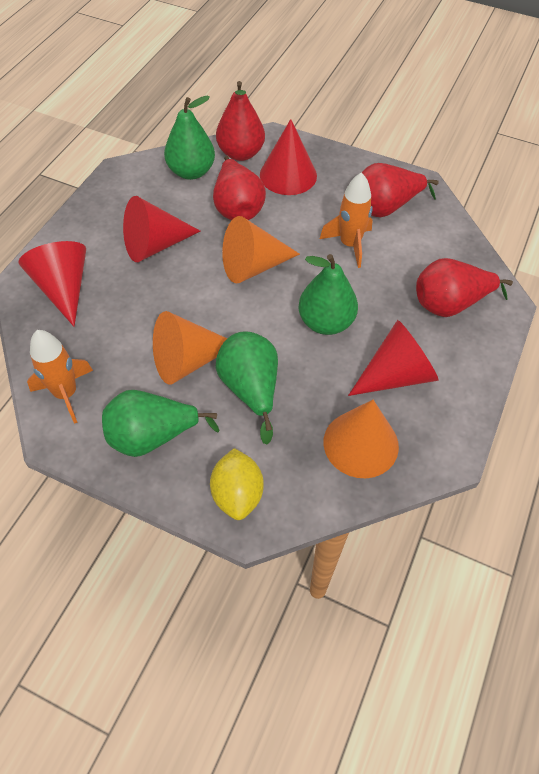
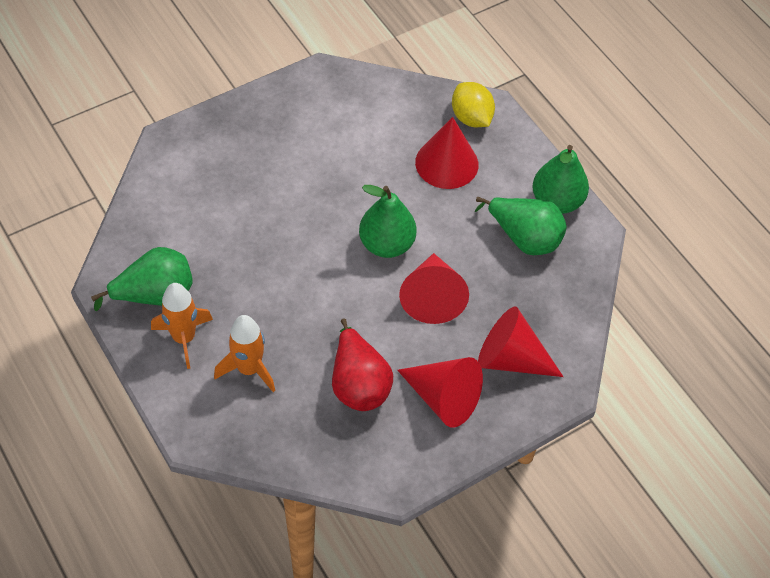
orange cone: 3 -> 0
red pear: 4 -> 1

